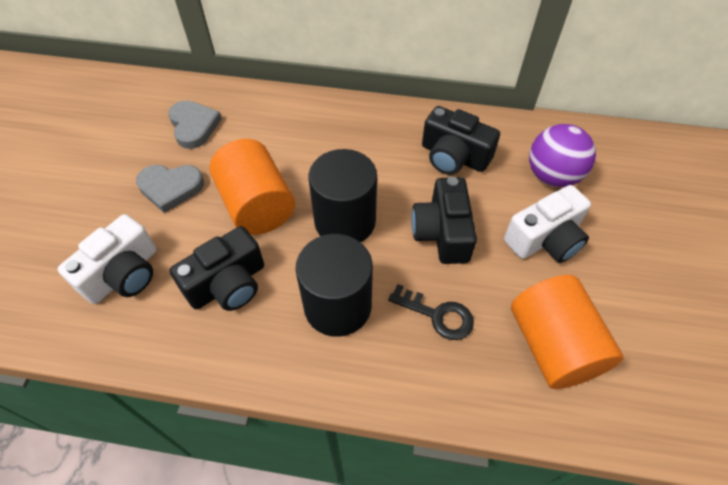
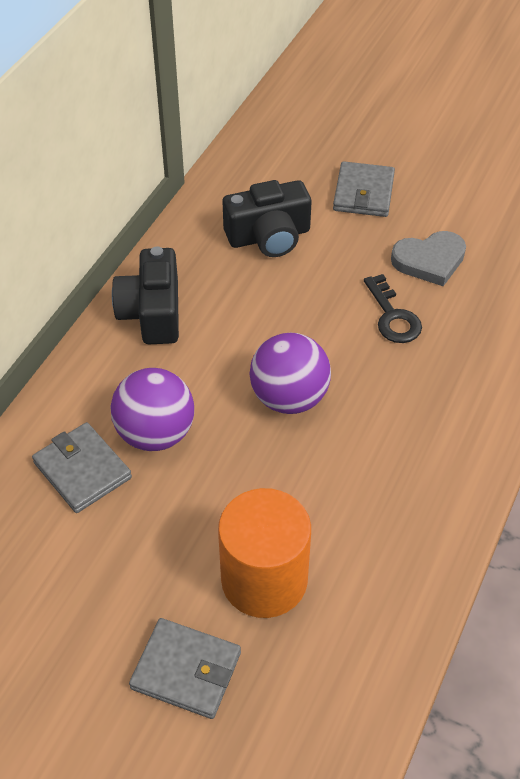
black camera: 3 -> 2
black cylinder: 2 -> 0
grey heart: 2 -> 1
grey wallet: 0 -> 3
orange cylinder: 2 -> 1
purple ball: 1 -> 2
white camera: 2 -> 0

